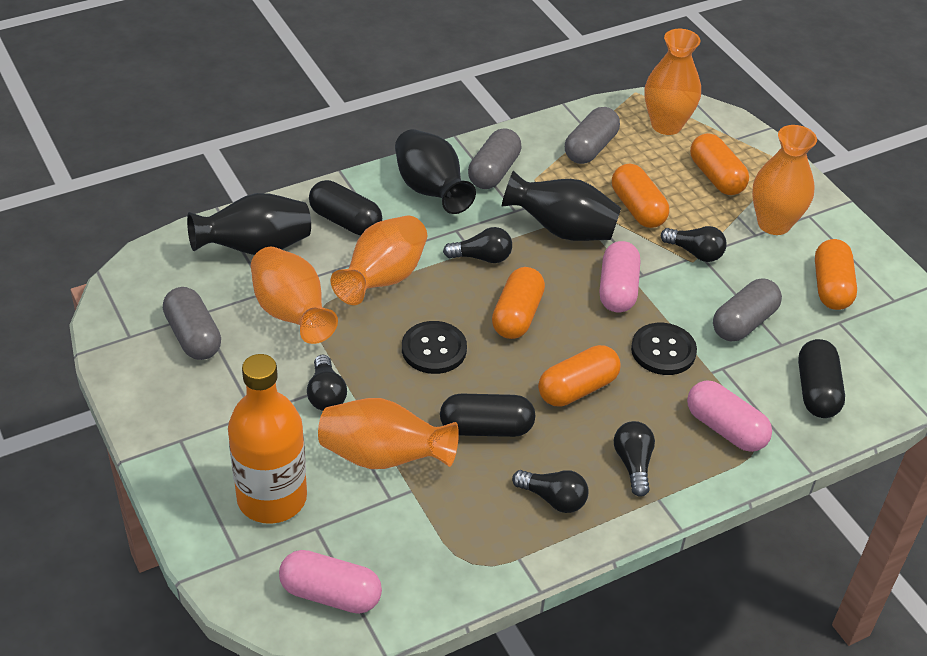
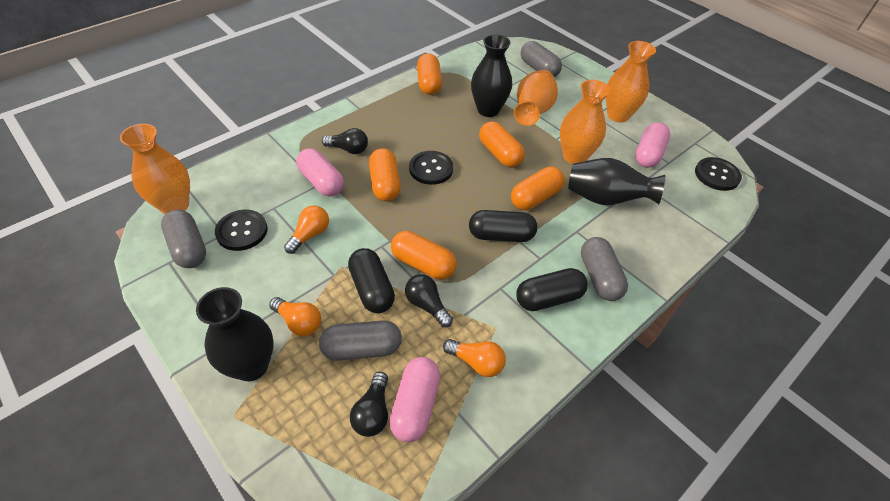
black button: 2 -> 3
black light bulb: 5 -> 3
orange bottle: 1 -> 0
orange light bulb: 0 -> 3
orange vase: 5 -> 4

